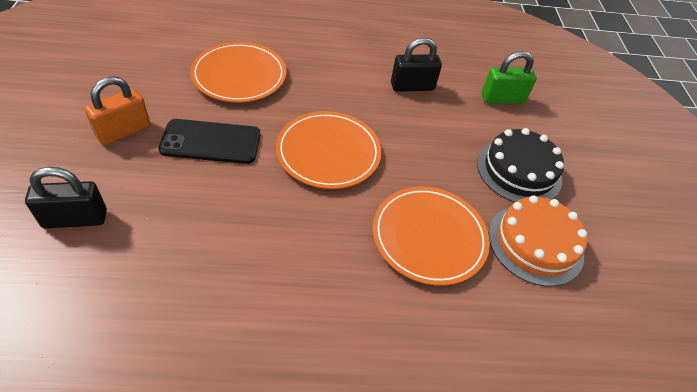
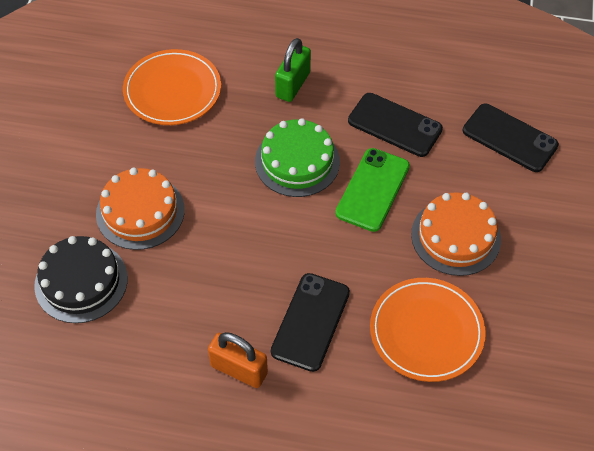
black padlock: 2 -> 0
black phone: 1 -> 3
green cake: 0 -> 1
green phone: 0 -> 1
orange cake: 1 -> 2
orange plate: 3 -> 2

